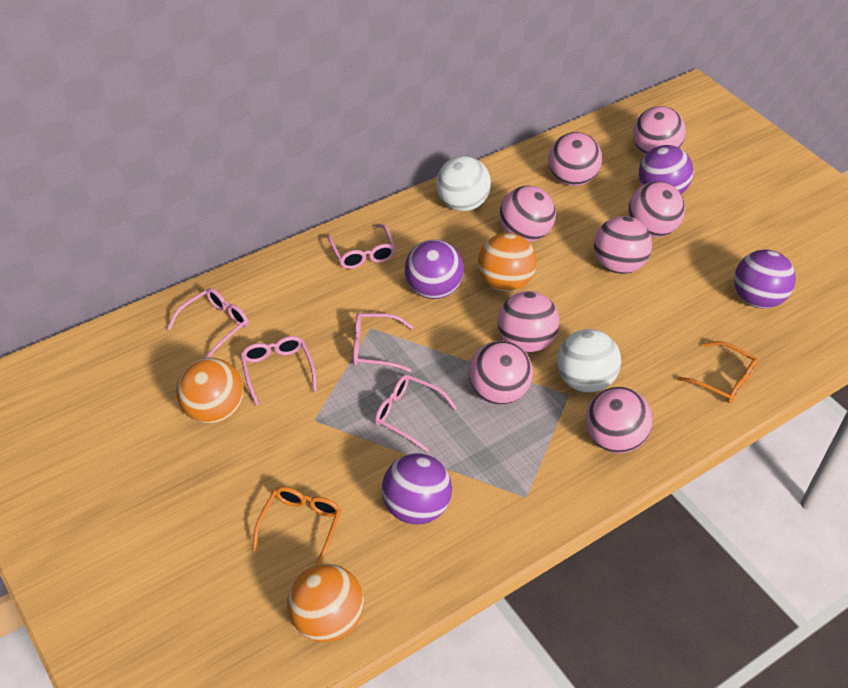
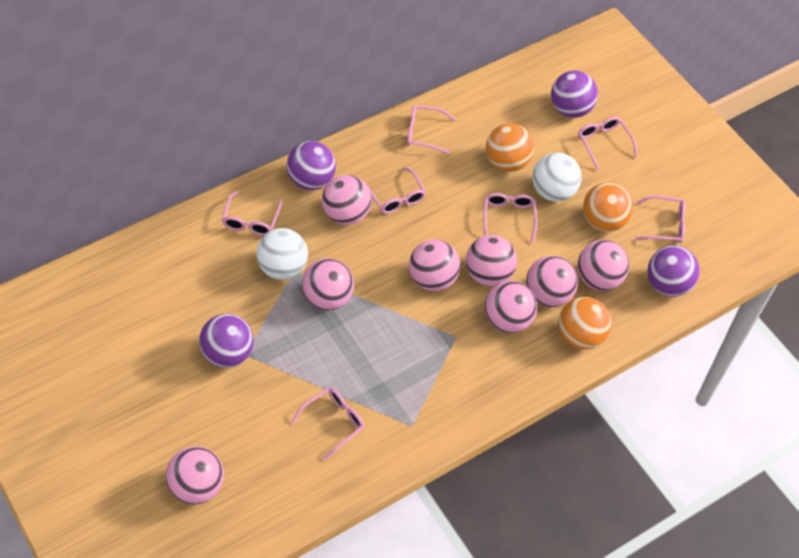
orange glasses: 2 -> 0
pink glasses: 5 -> 7

